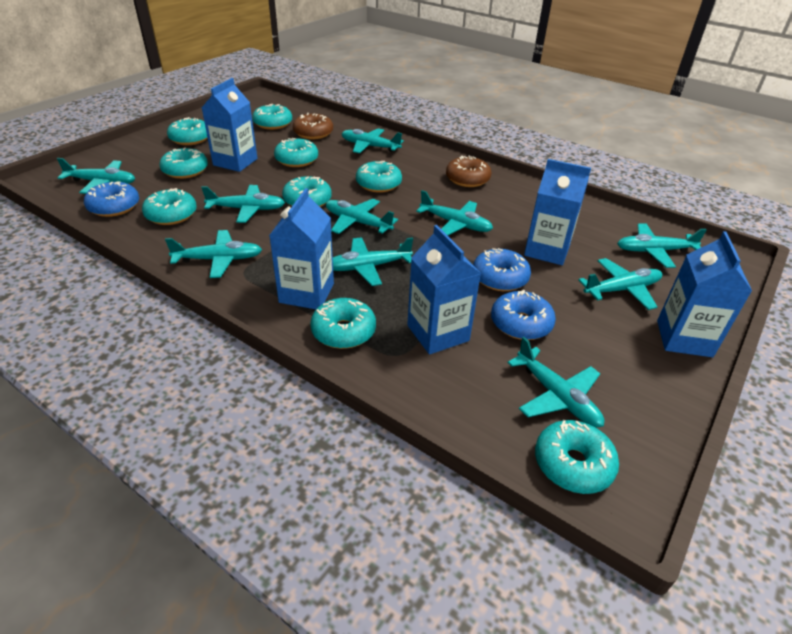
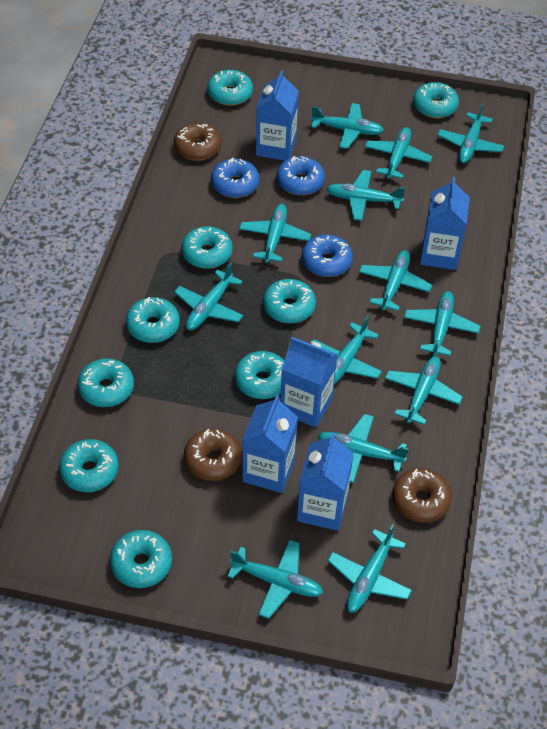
brown donut: 2 -> 3
turquoise plane: 10 -> 13

